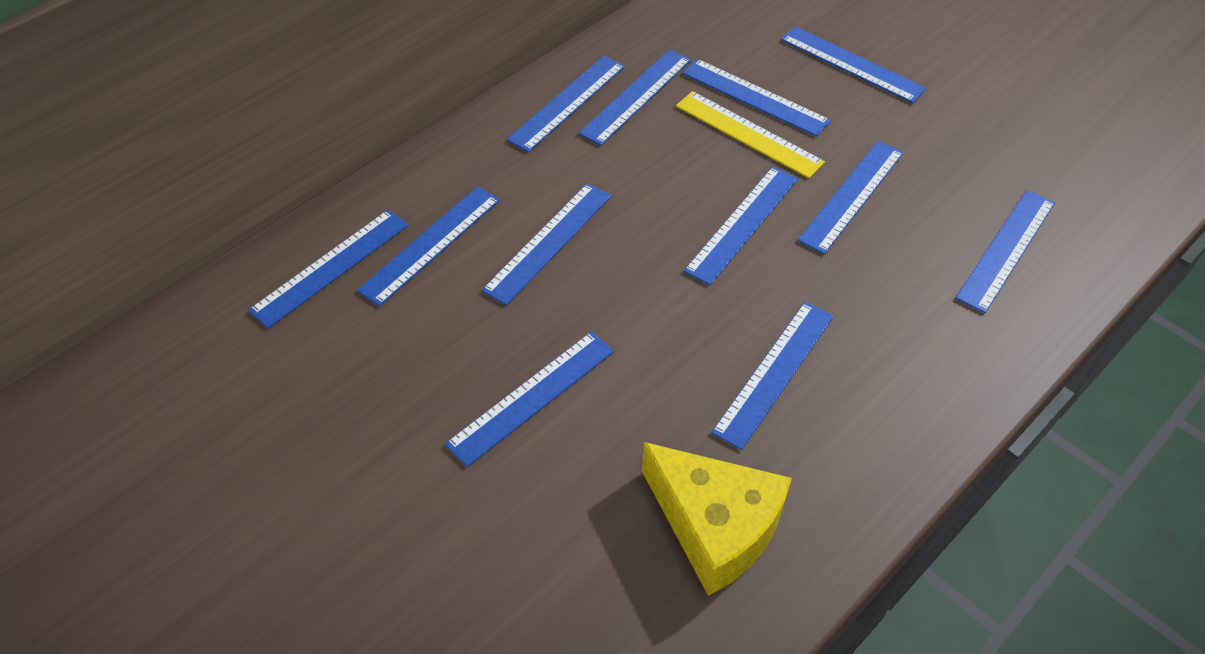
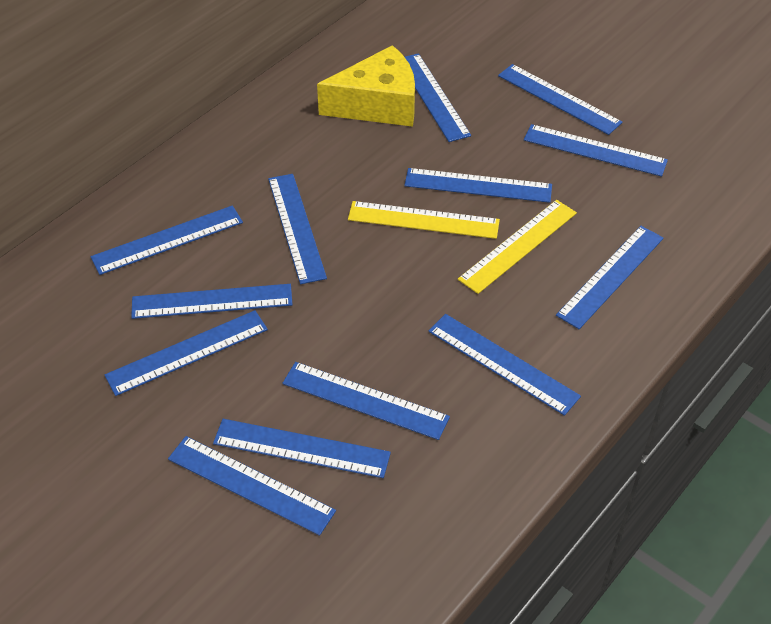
blue ruler: 12 -> 13
yellow ruler: 1 -> 2

